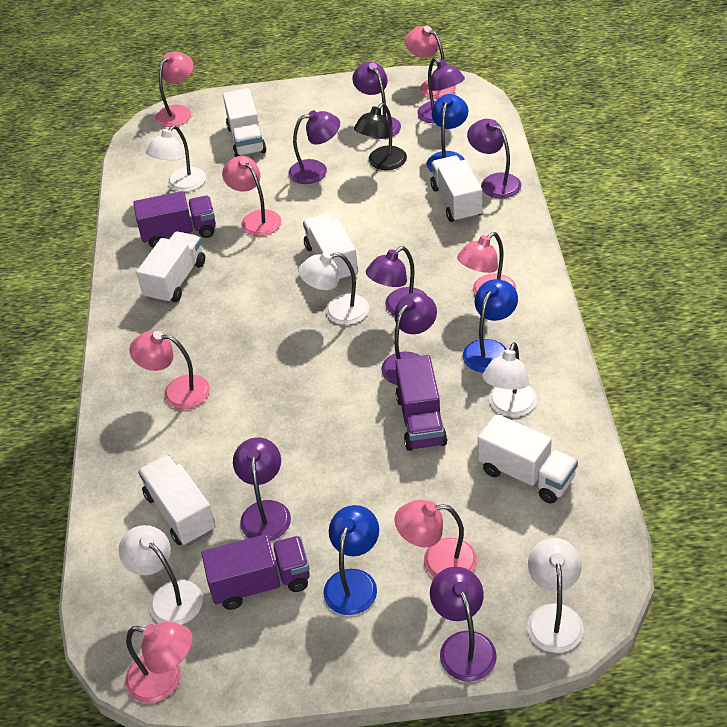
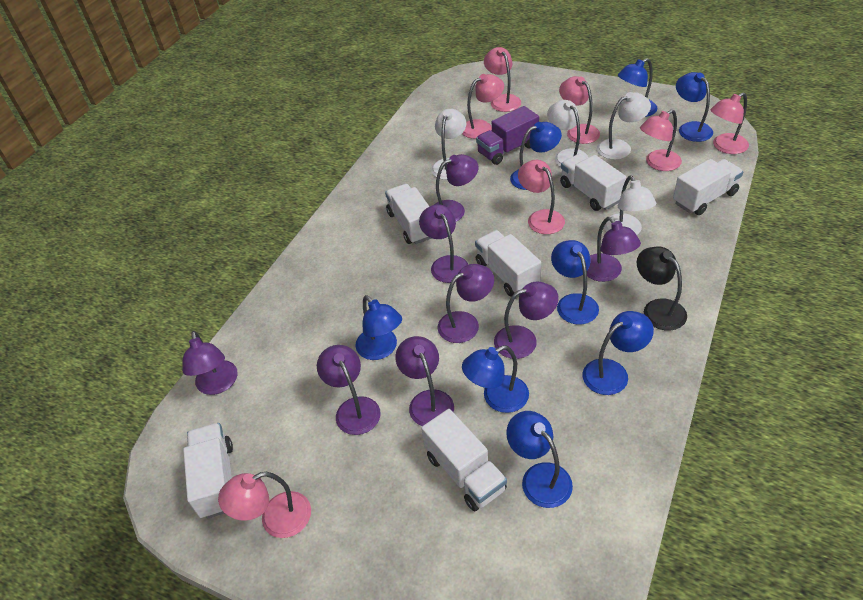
blue lamp: 3 -> 8
purple truck: 3 -> 1
white lamp: 5 -> 4

